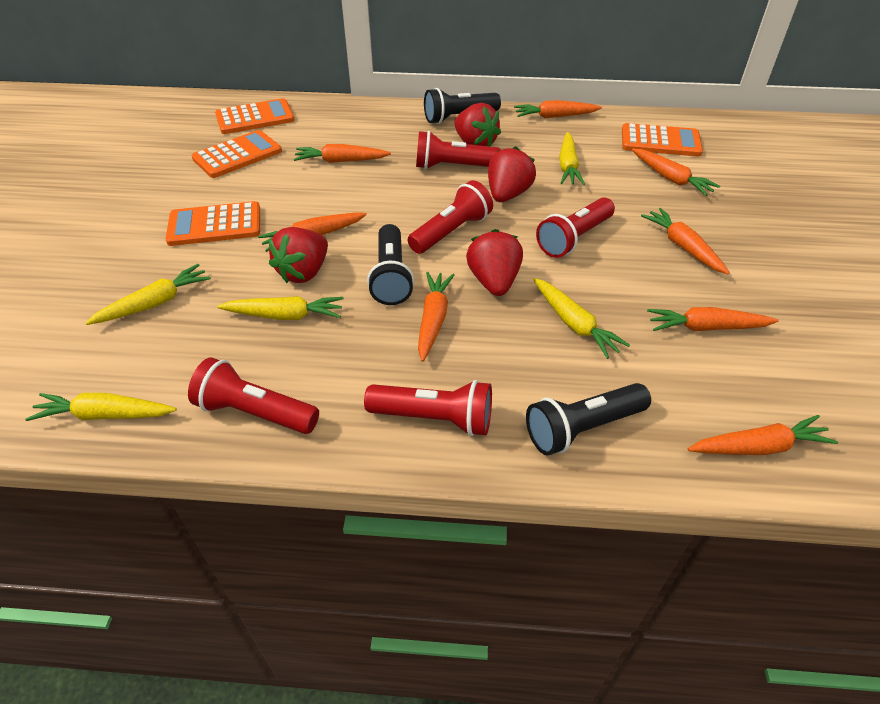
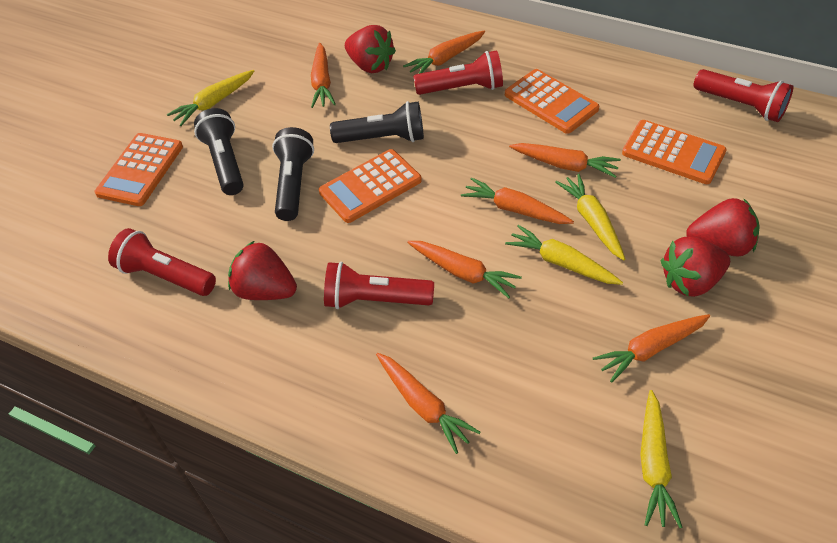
orange carrot: 8 -> 7
red flashlight: 5 -> 4
yellow carrot: 5 -> 4

